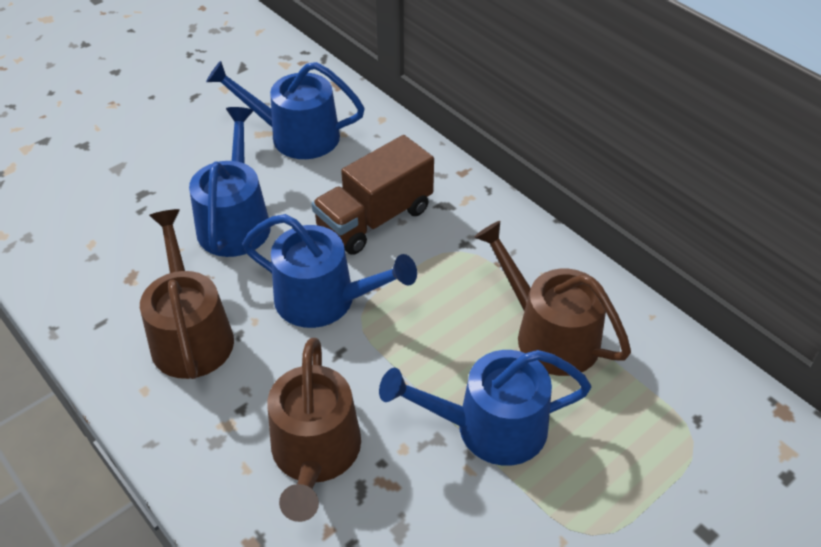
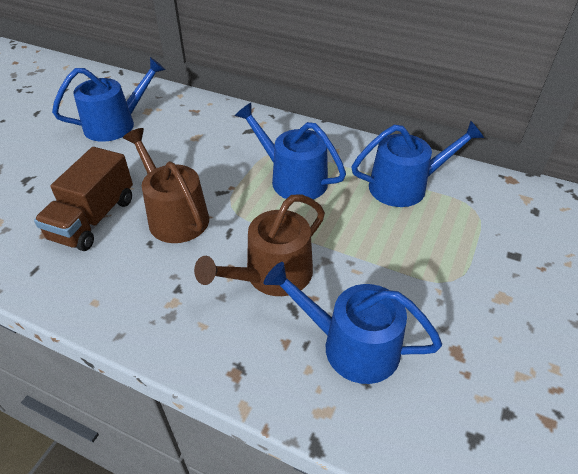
brown watering can: 3 -> 2

